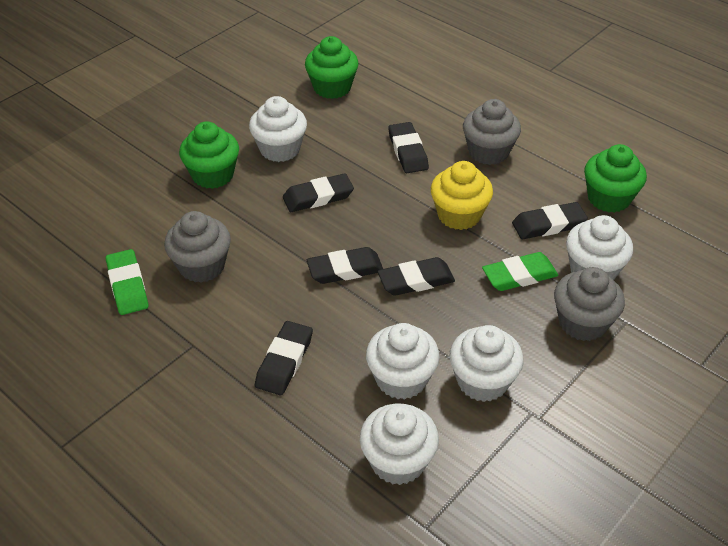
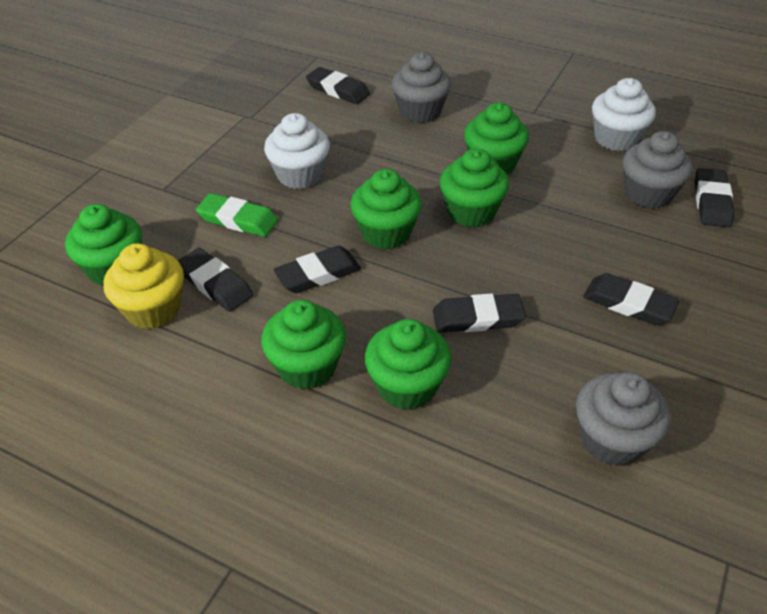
green cupcake: 3 -> 6
green eraser: 2 -> 1
white cupcake: 5 -> 2

